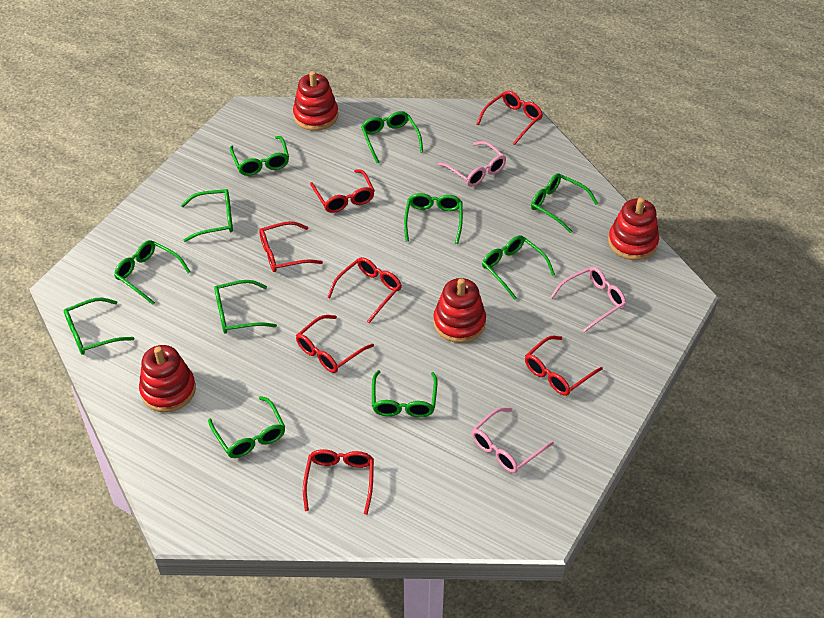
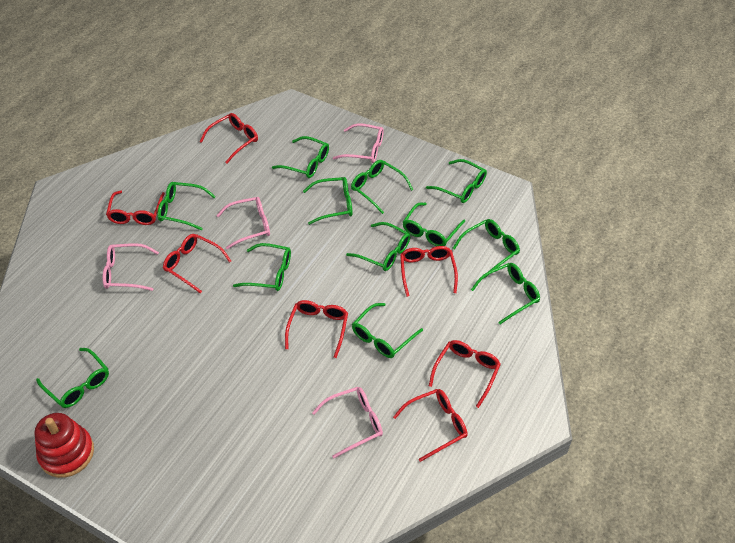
green glasses: 11 -> 12
pink glasses: 3 -> 4
red stacking toy: 4 -> 1

